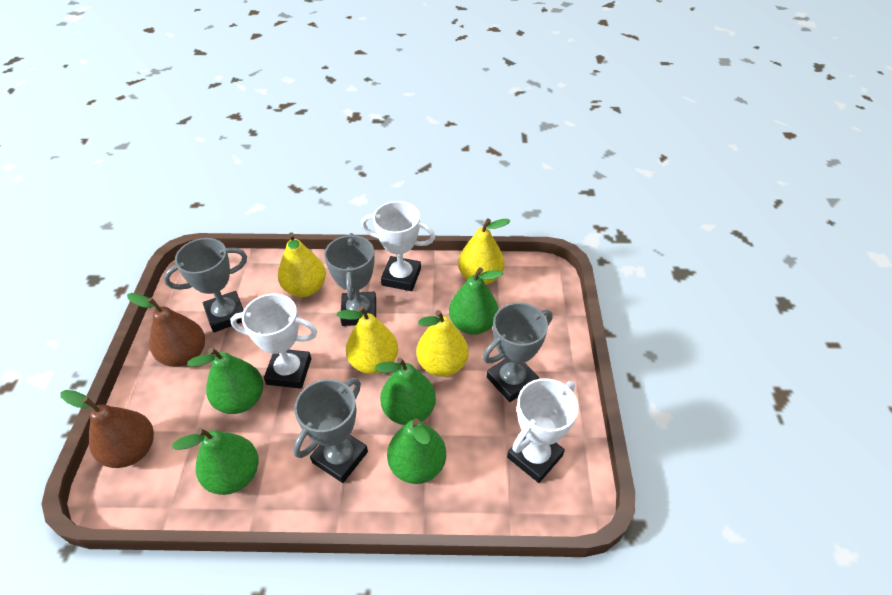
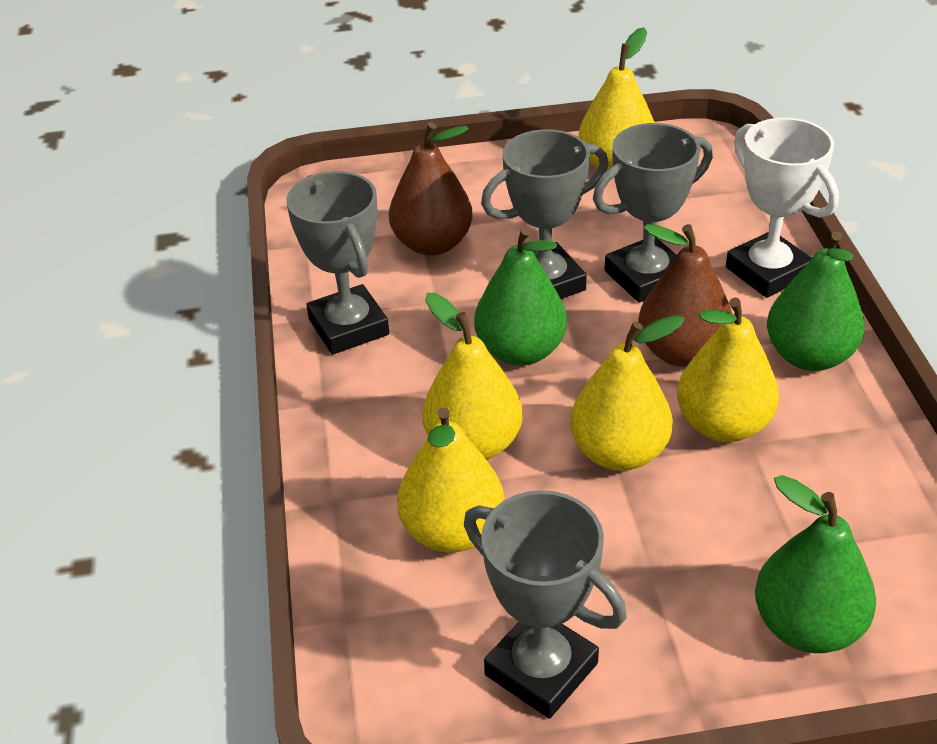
green pear: 5 -> 3
white trophy: 3 -> 1
yellow pear: 4 -> 5

